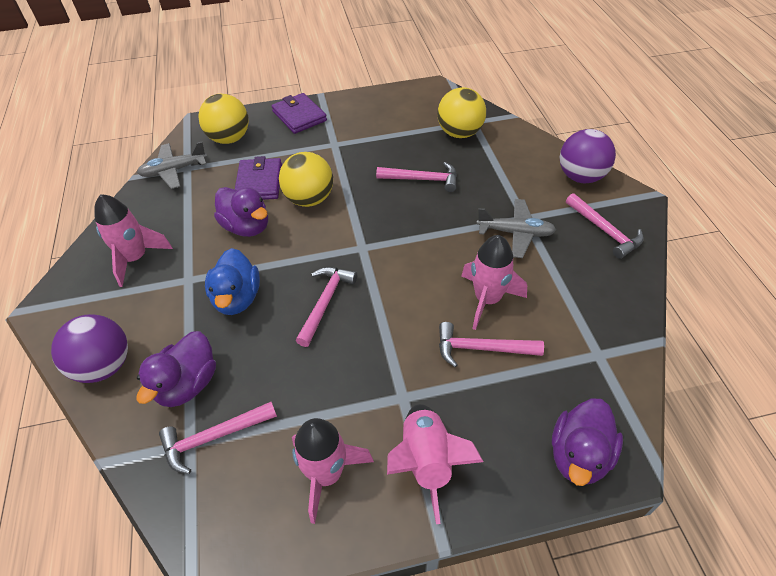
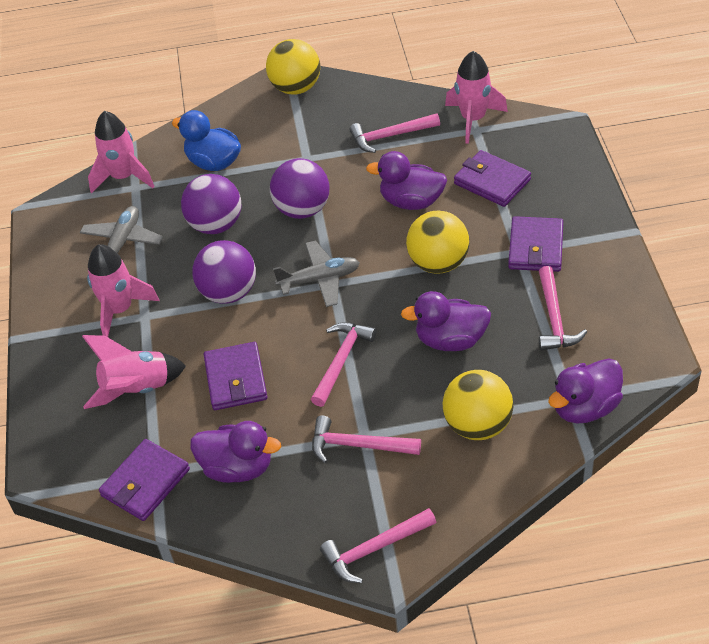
purple ball: 2 -> 3
purple duck: 3 -> 4
purple wallet: 2 -> 4

